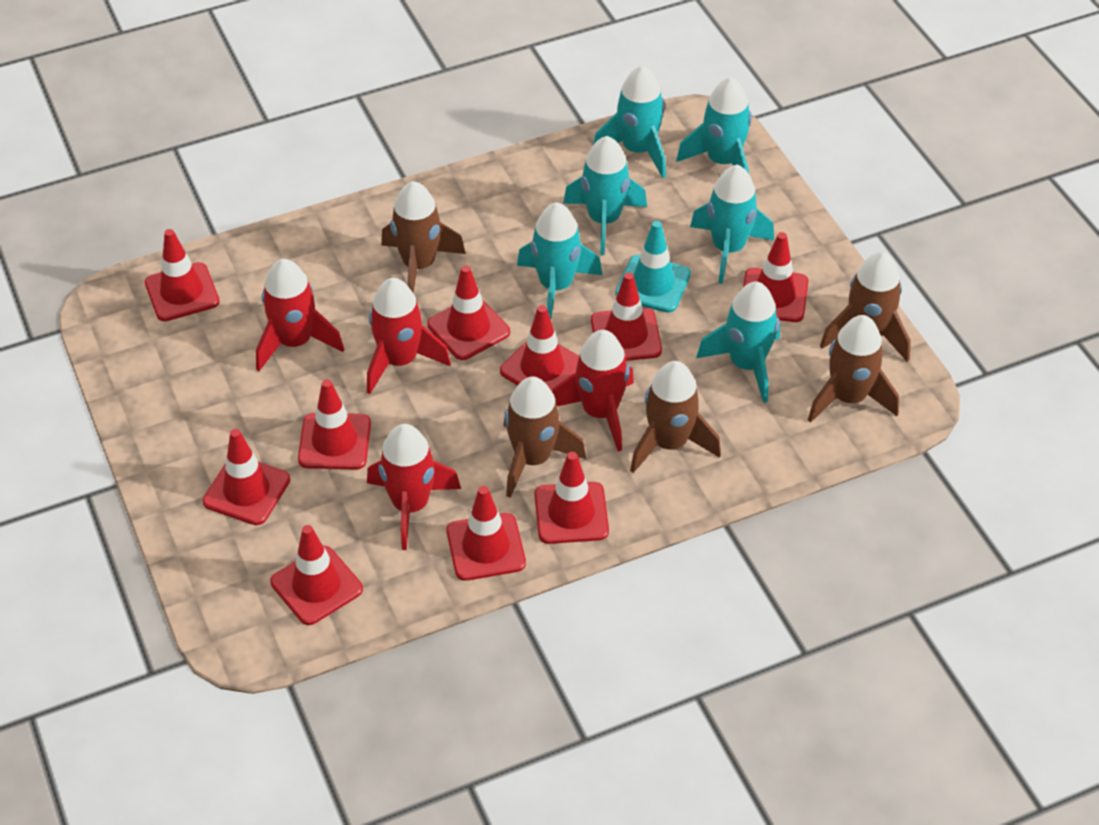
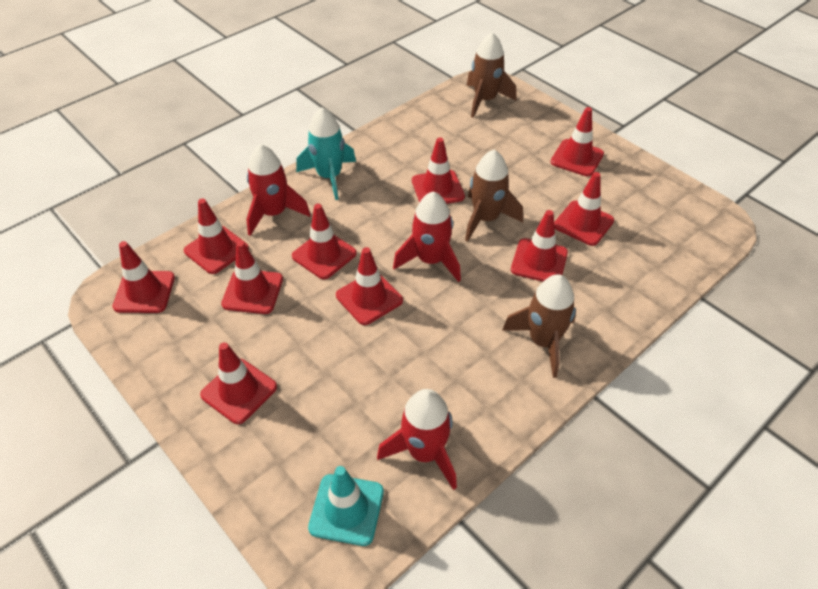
brown rocket: 5 -> 3
red rocket: 4 -> 3
turquoise rocket: 6 -> 1

